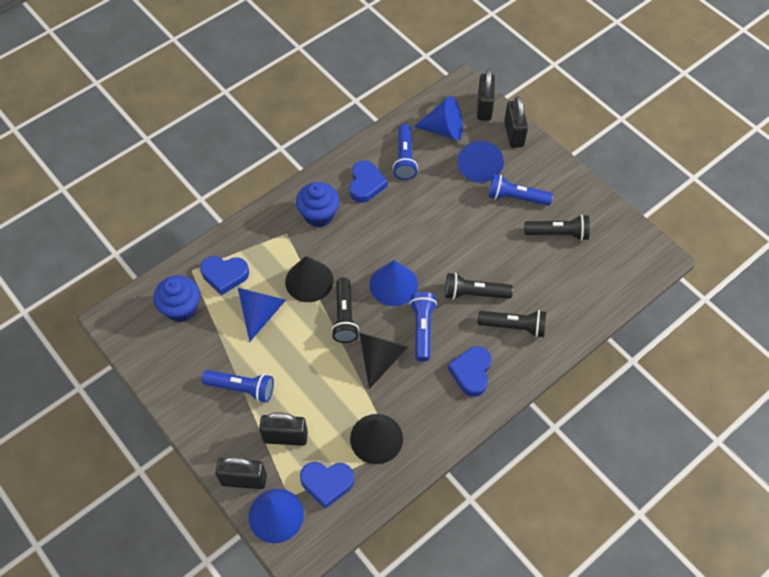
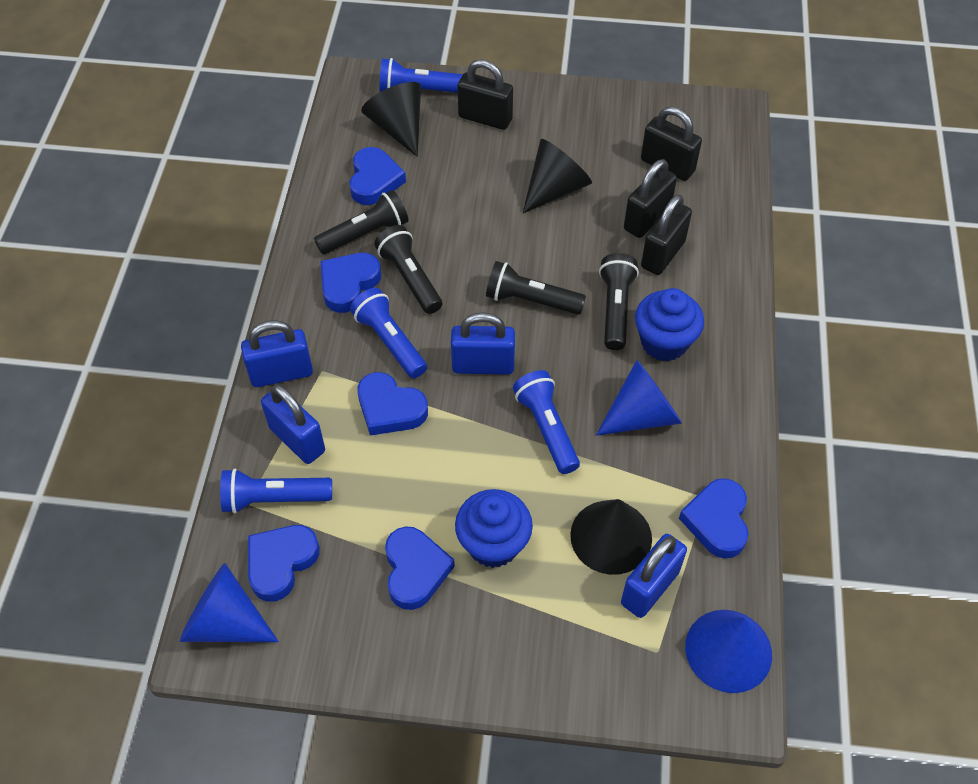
blue cone: 5 -> 3
blue heart: 4 -> 6
blue padlock: 0 -> 4

